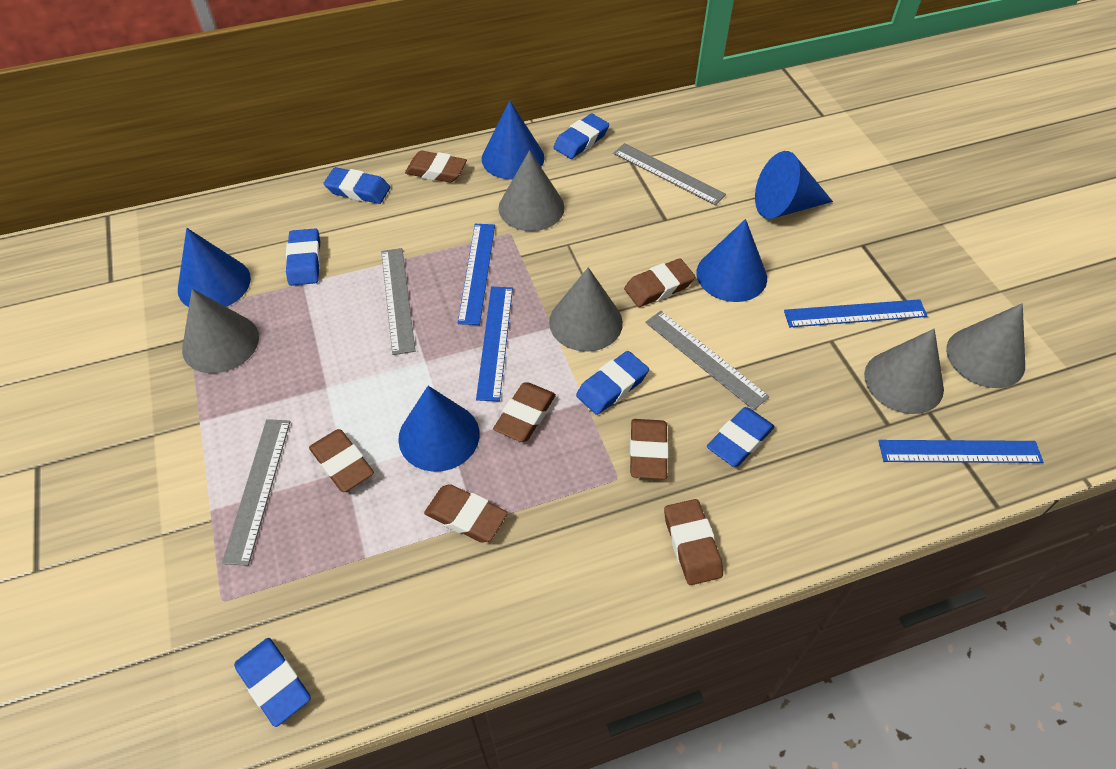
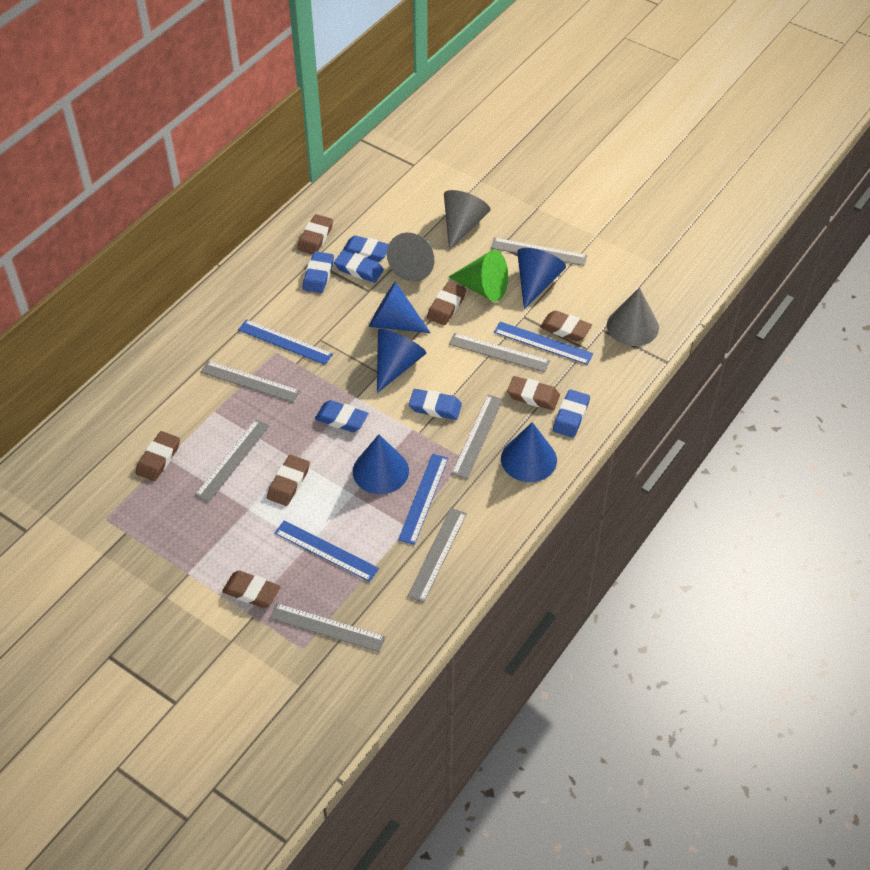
green cone: 0 -> 1
grey cone: 5 -> 3
grey ruler: 4 -> 7

